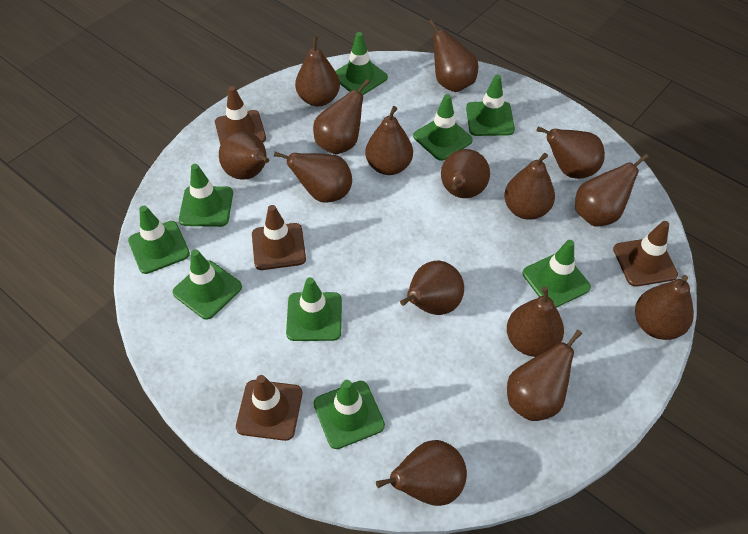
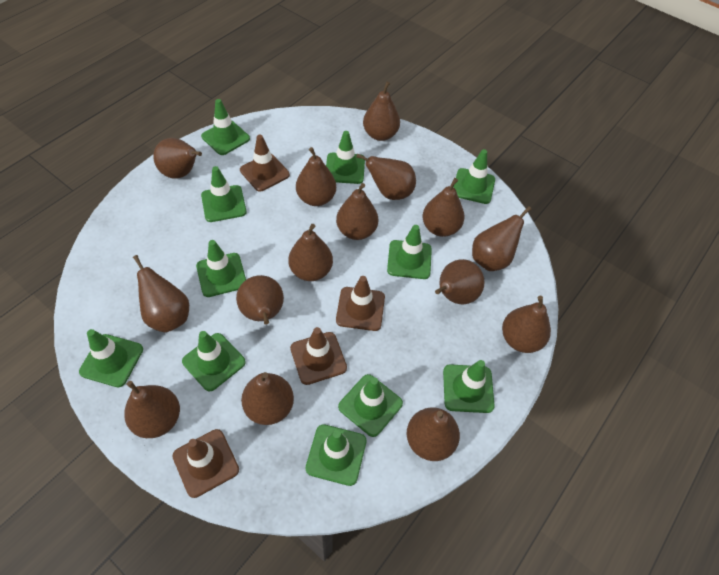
green traffic cone: 9 -> 11

